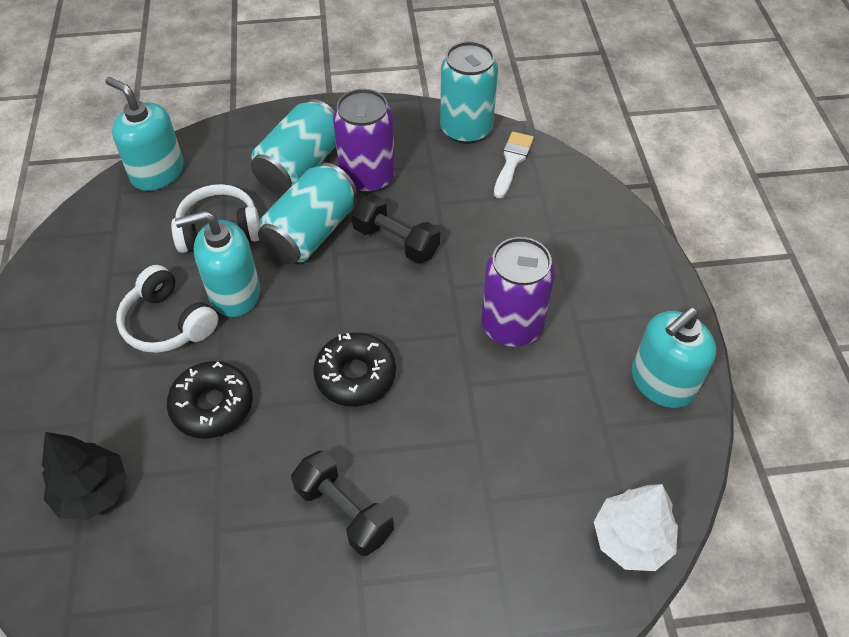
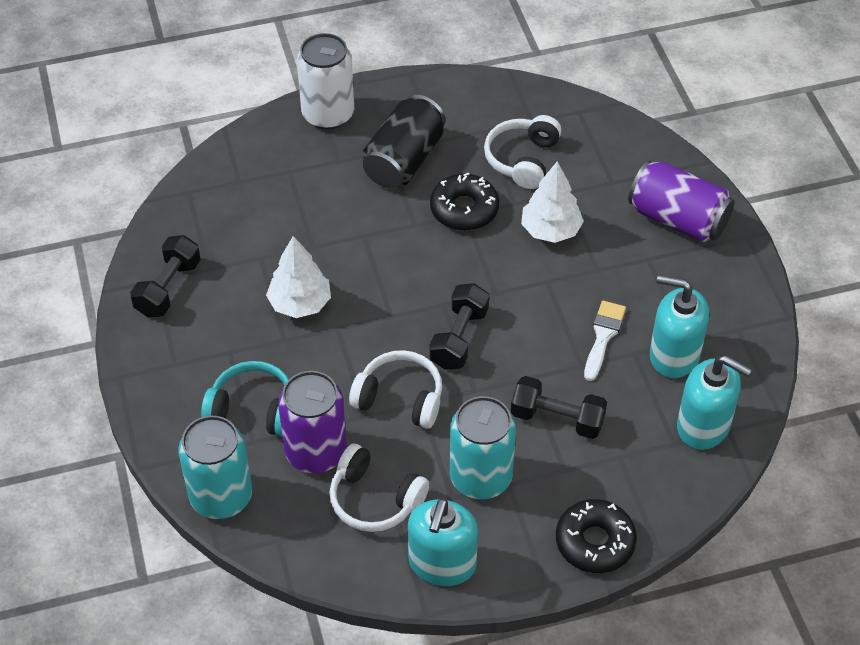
black can: 0 -> 1
black dumbbell: 2 -> 3
black tree: 1 -> 0
turquoise can: 3 -> 2
turquoise headphones: 0 -> 1
white can: 0 -> 1
white headphones: 2 -> 3
white tree: 1 -> 2

